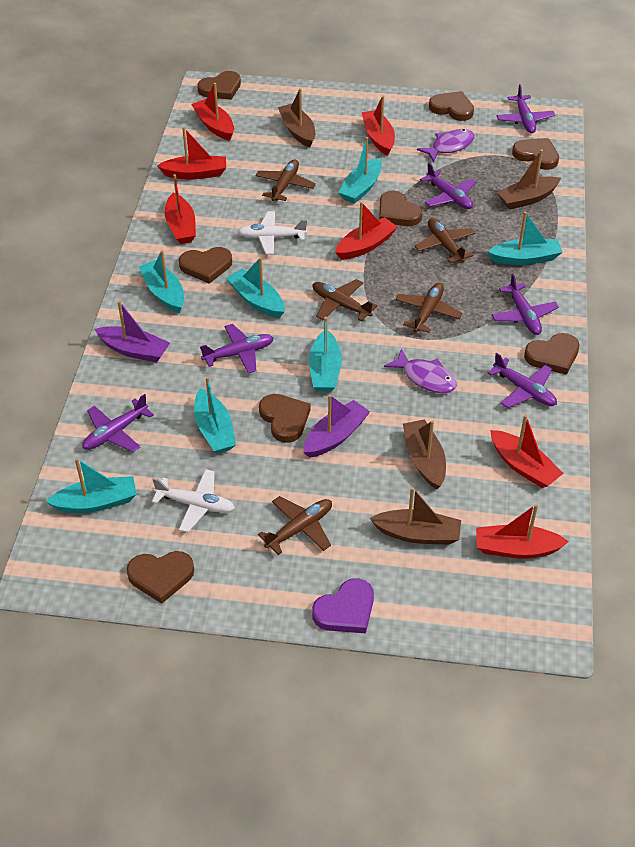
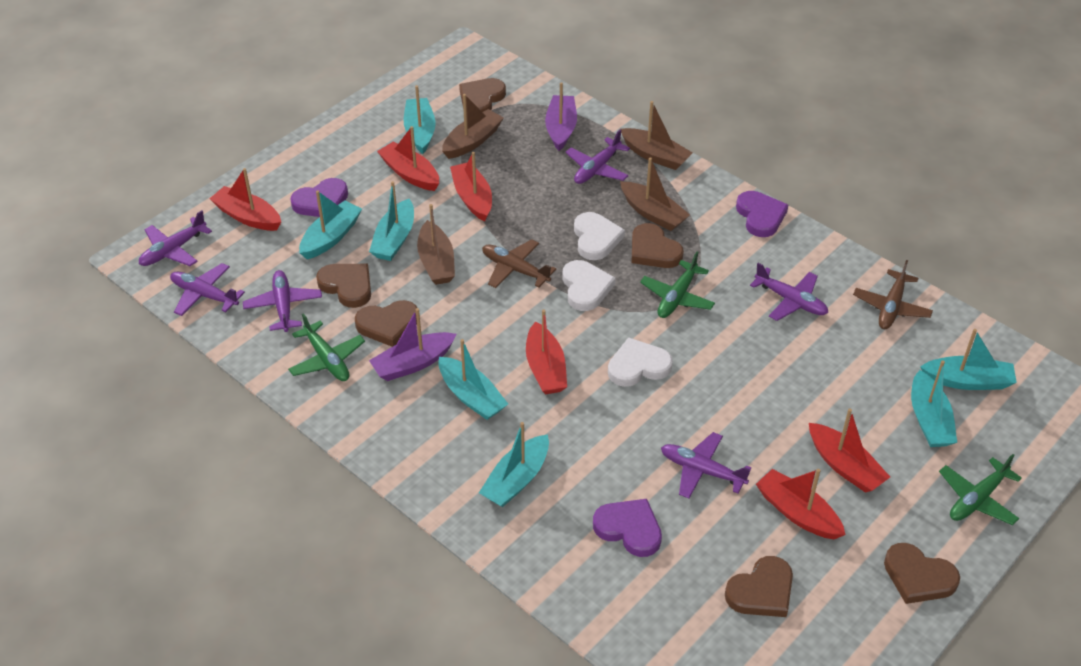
brown heart: 8 -> 6
brown plane: 5 -> 2
green plane: 0 -> 3
purple fish: 2 -> 0
purple heart: 1 -> 3
red boat: 7 -> 6
white heart: 0 -> 3
white plane: 2 -> 0

